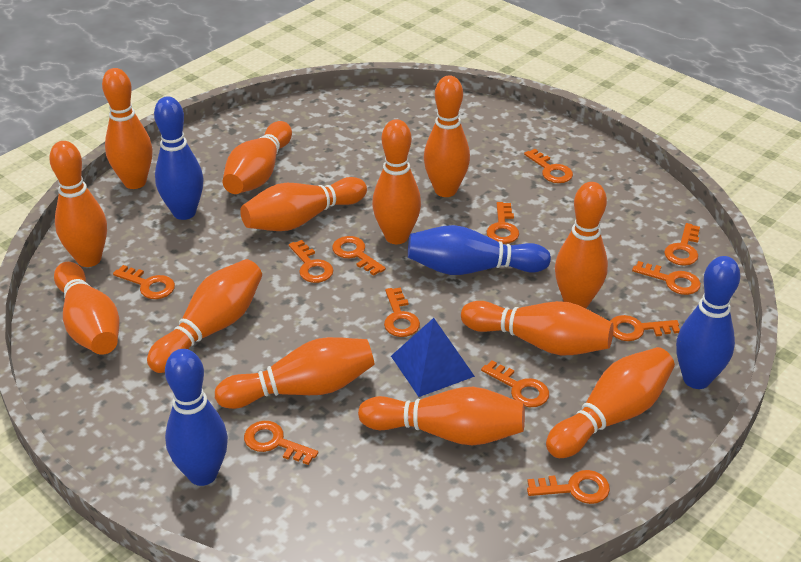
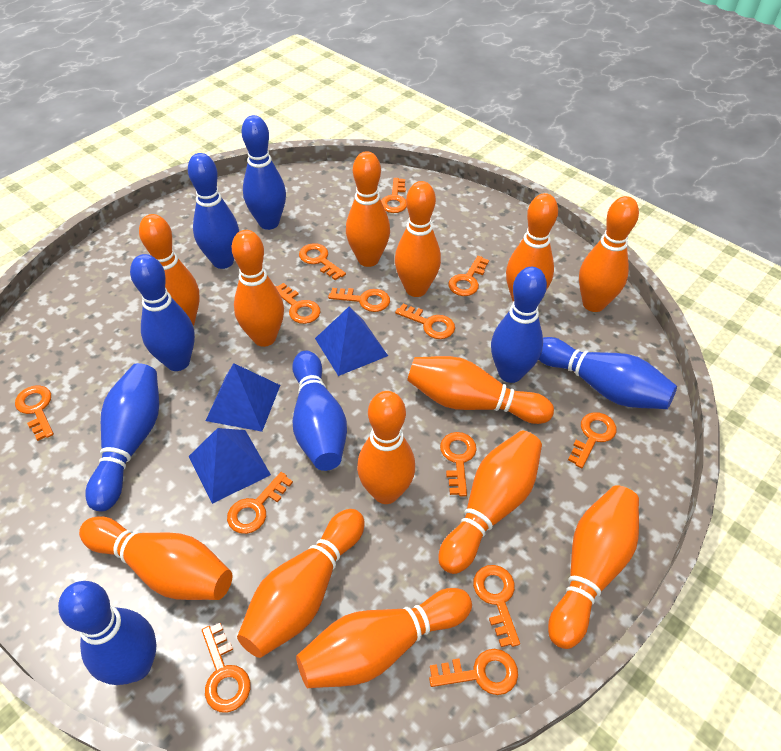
blue bowling pin: 4 -> 8
blue pyramid: 1 -> 3
orange key: 12 -> 13

